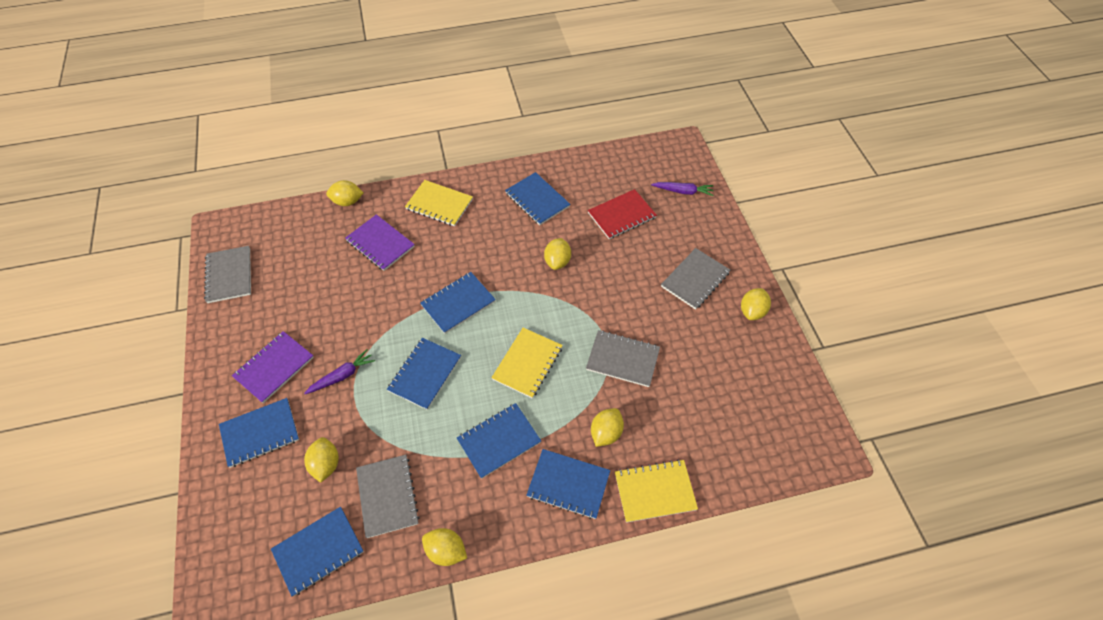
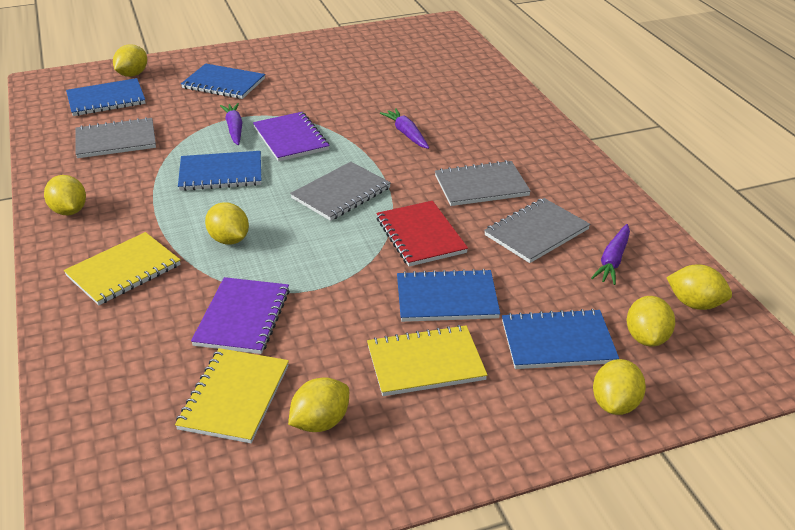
blue notebook: 7 -> 5
purple carrot: 2 -> 3
yellow lemon: 6 -> 7

